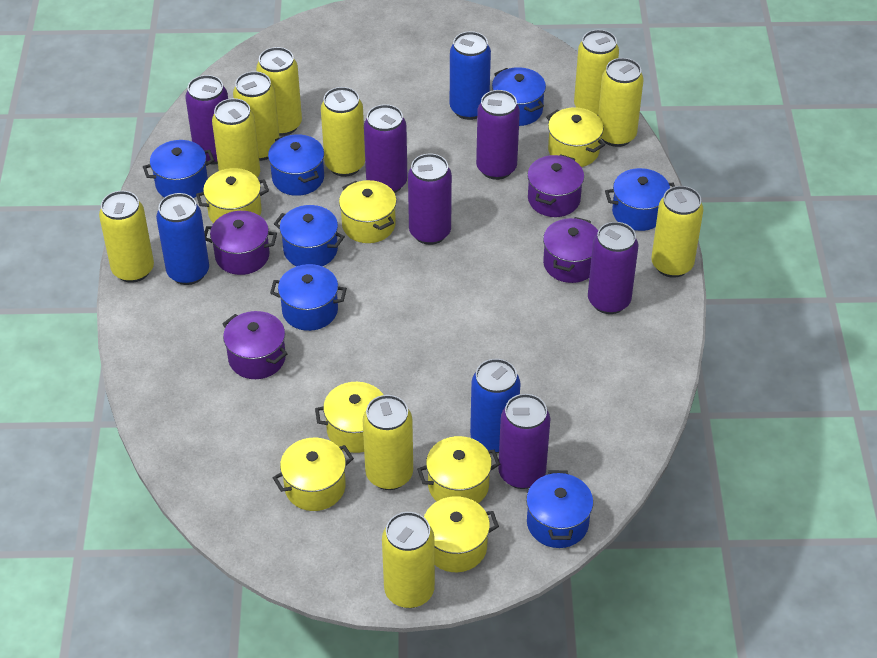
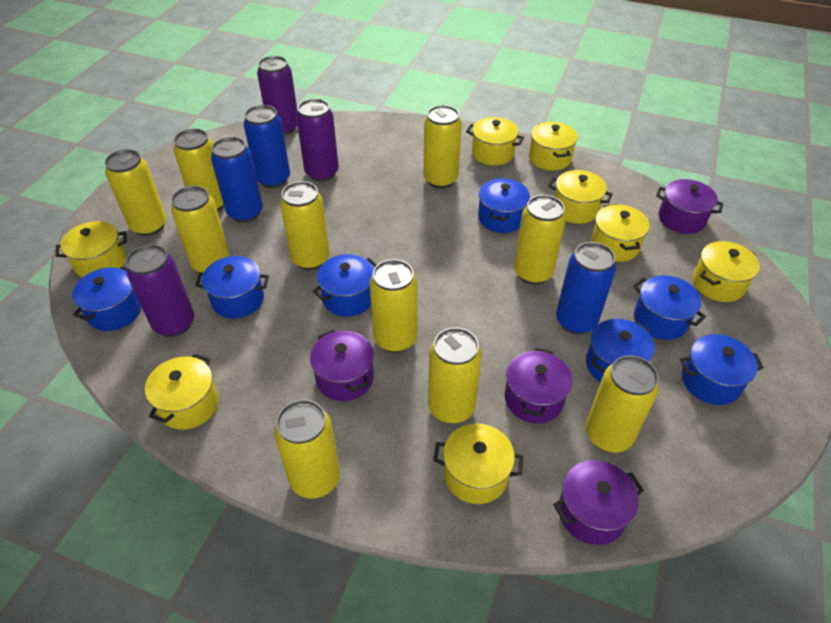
purple can: 6 -> 3
yellow pot: 7 -> 8

